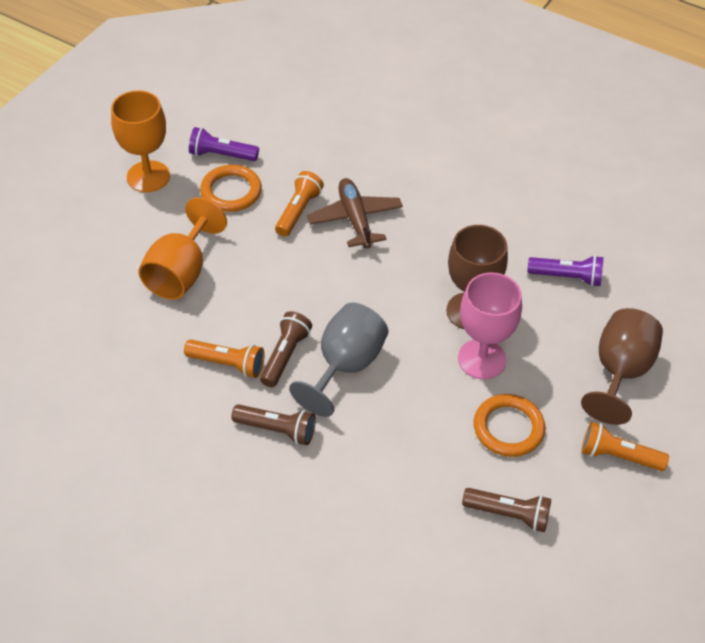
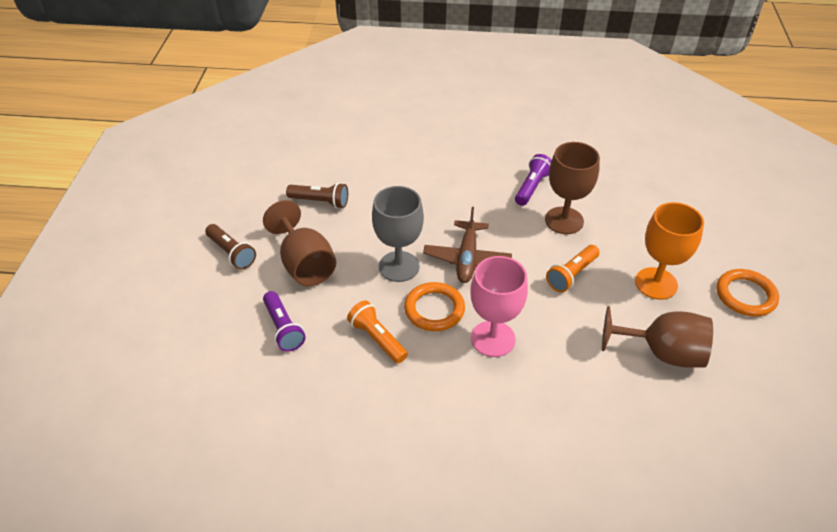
brown flashlight: 3 -> 2
brown goblet: 2 -> 3
orange flashlight: 3 -> 2
orange goblet: 2 -> 1

